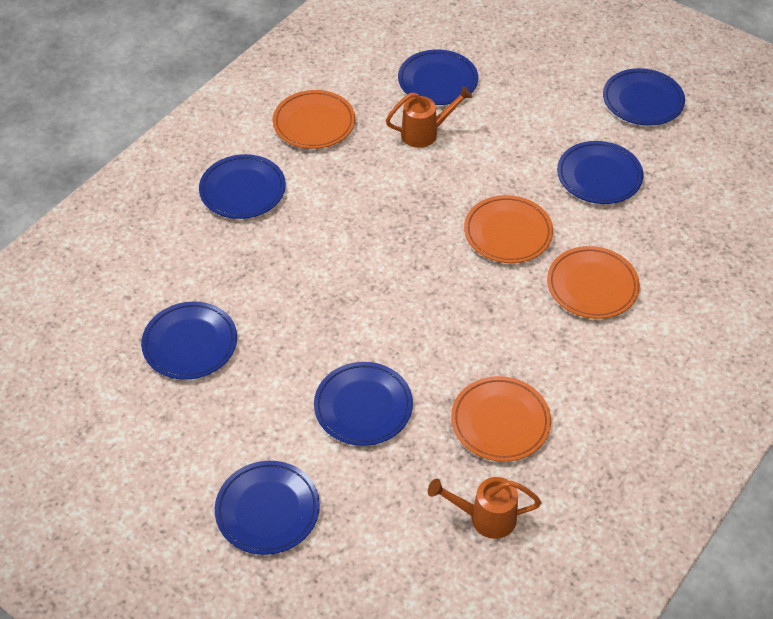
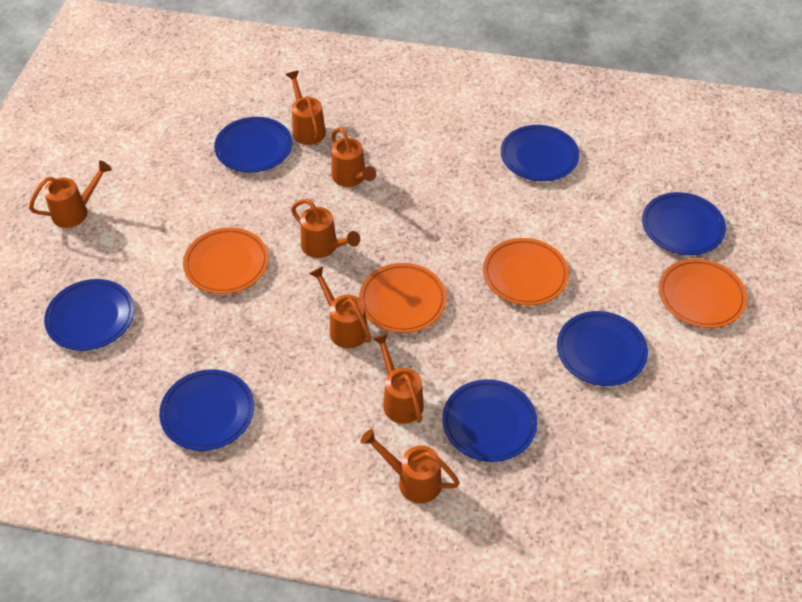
orange watering can: 2 -> 7

